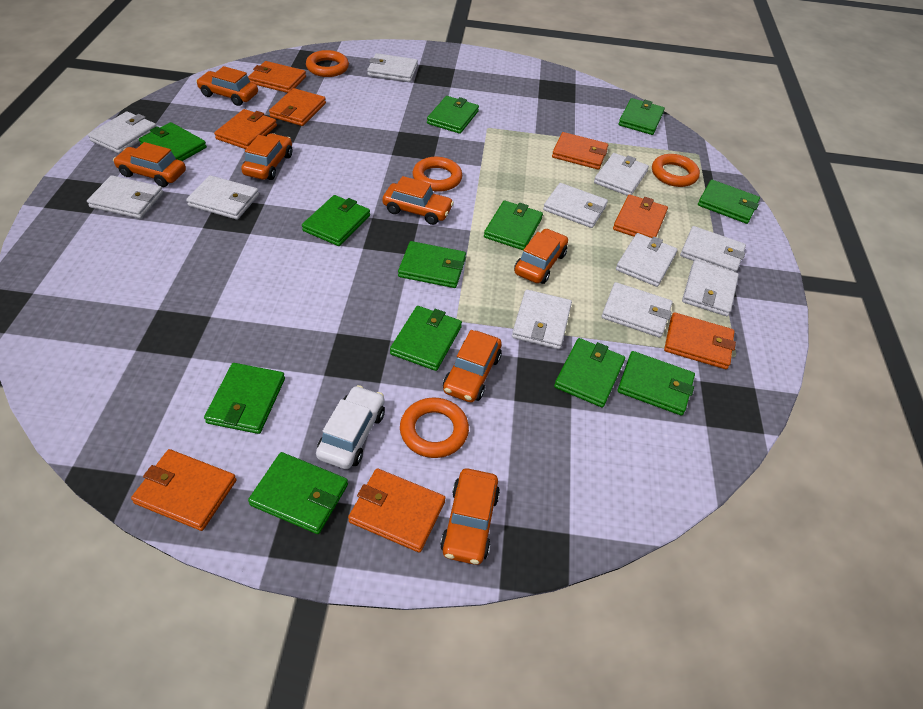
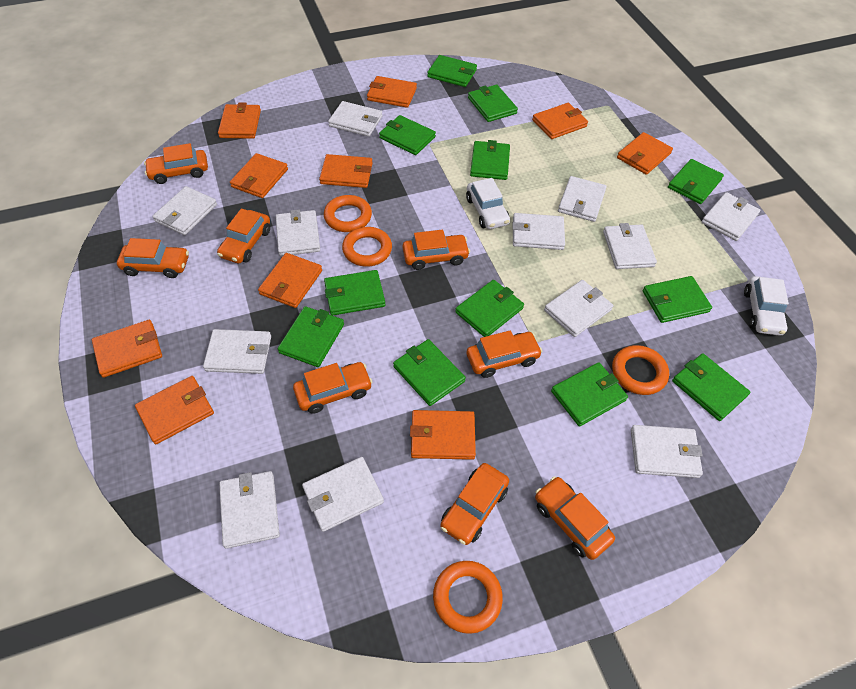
orange car: 7 -> 8
orange wallet: 8 -> 10
white car: 1 -> 2
white wallet: 11 -> 12

